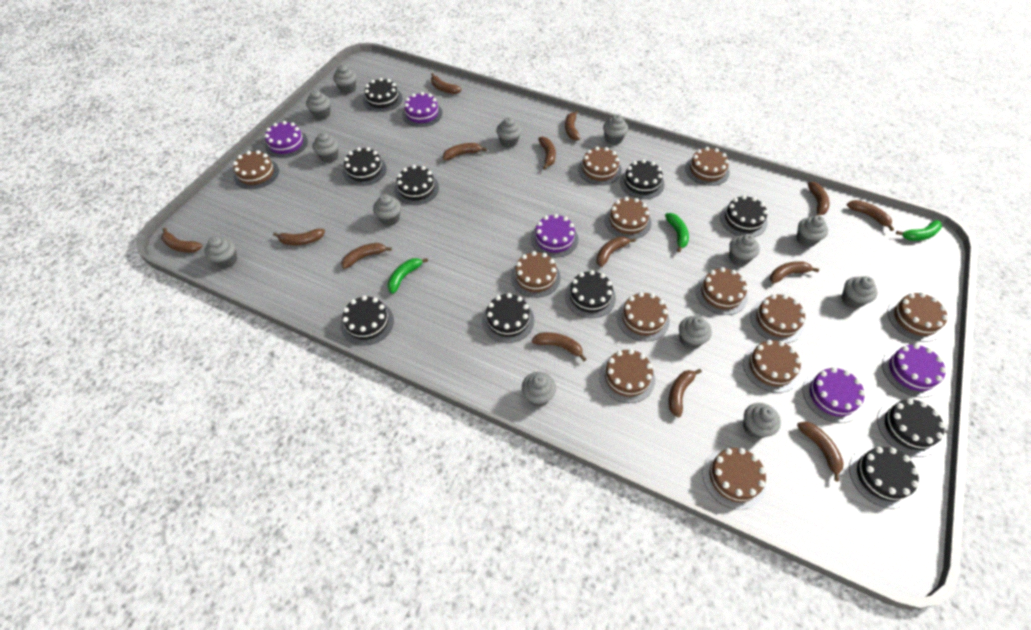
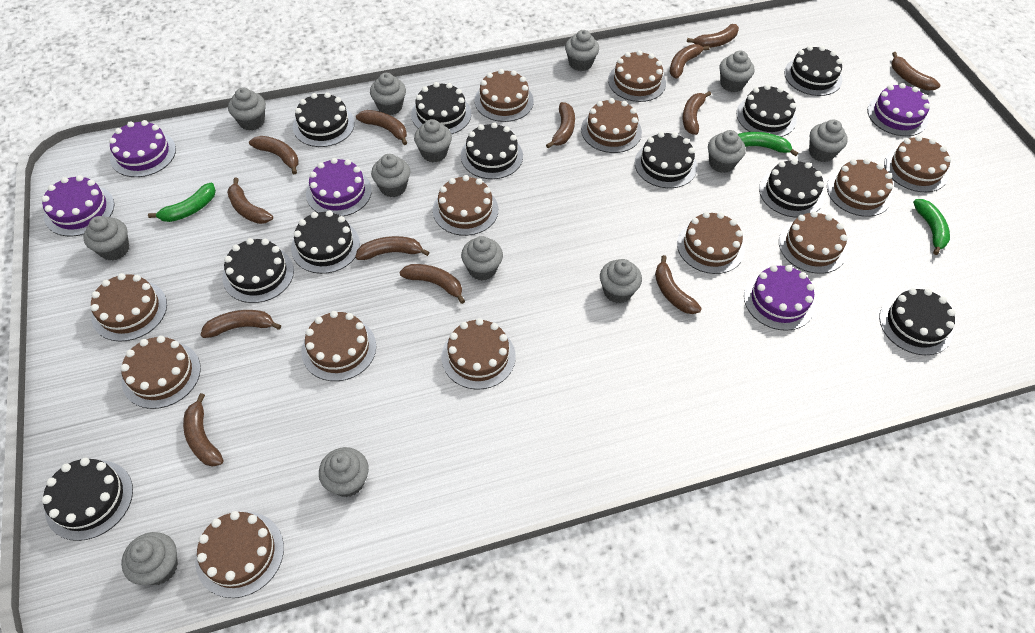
black cake: 10 -> 11
brown banana: 14 -> 13
brown cake: 12 -> 13

